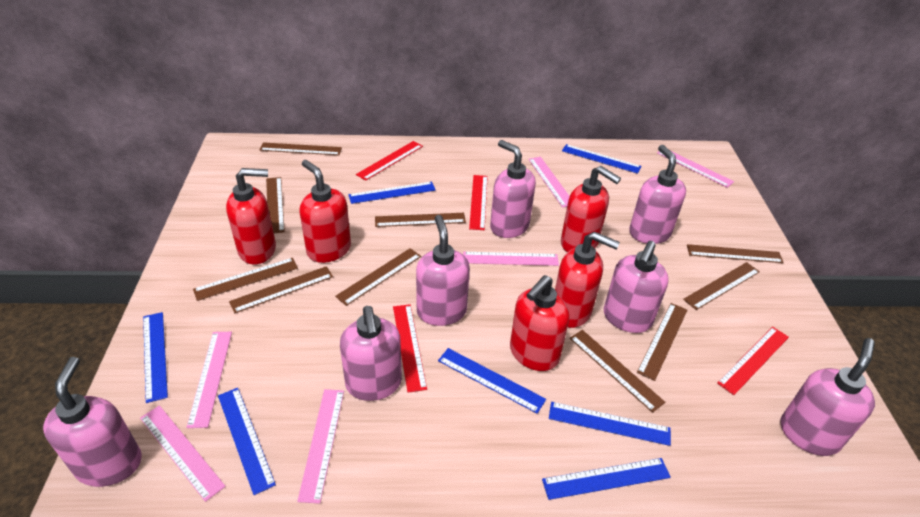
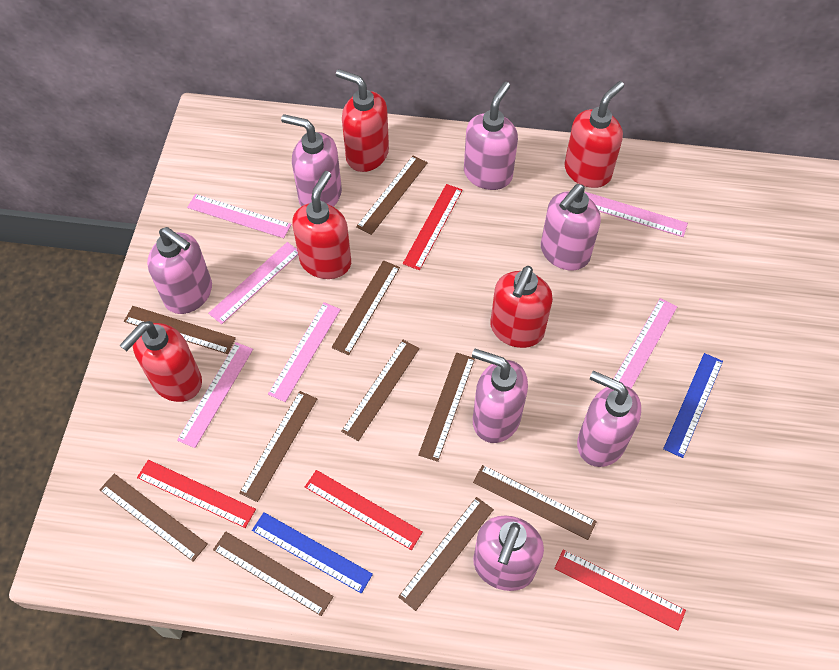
blue ruler: 7 -> 2

